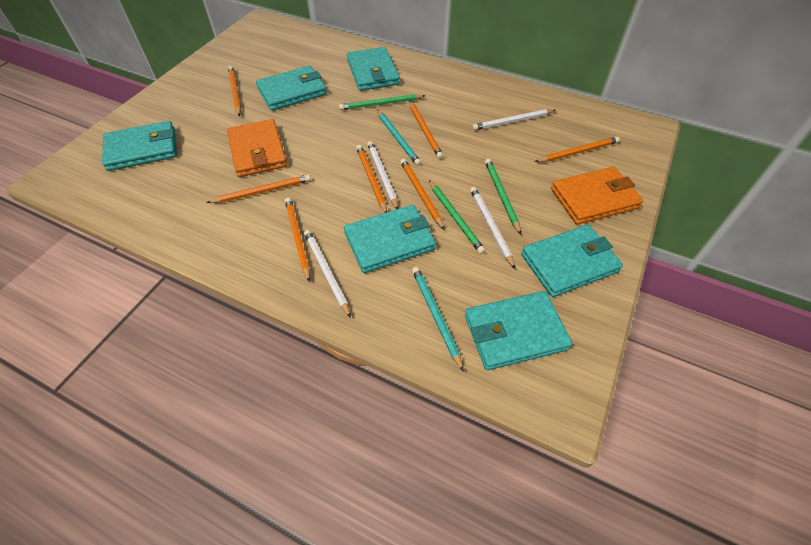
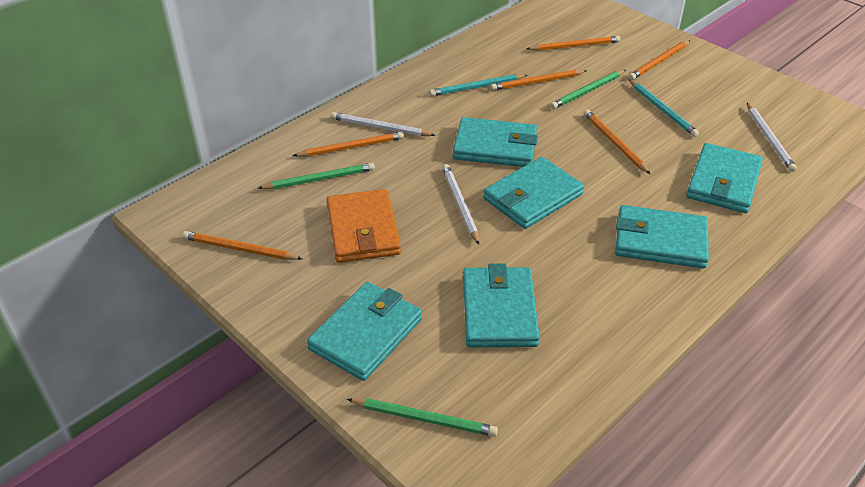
orange pencil: 7 -> 6
orange wallet: 2 -> 1
white pencil: 4 -> 3

